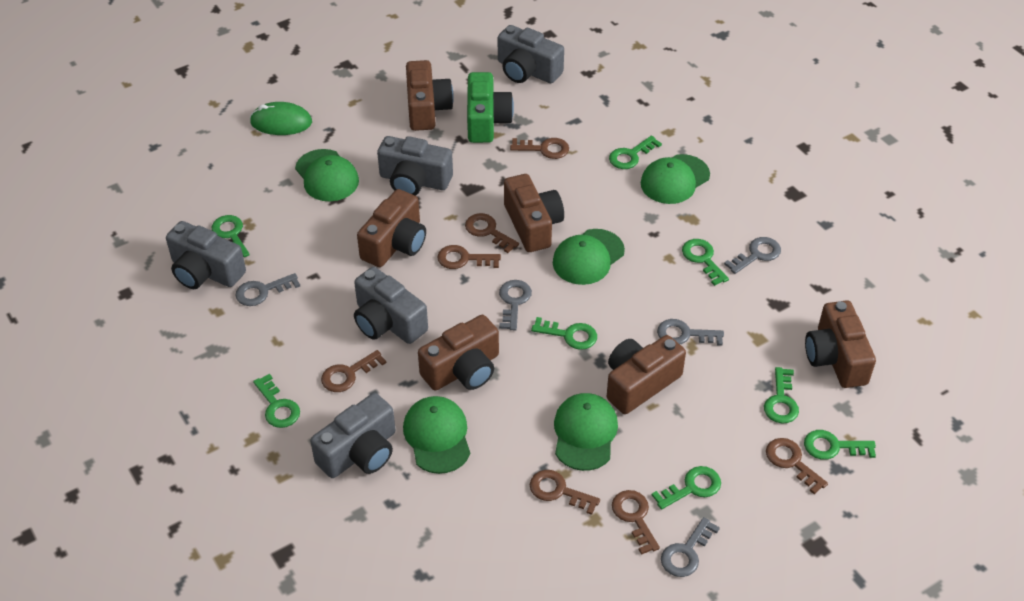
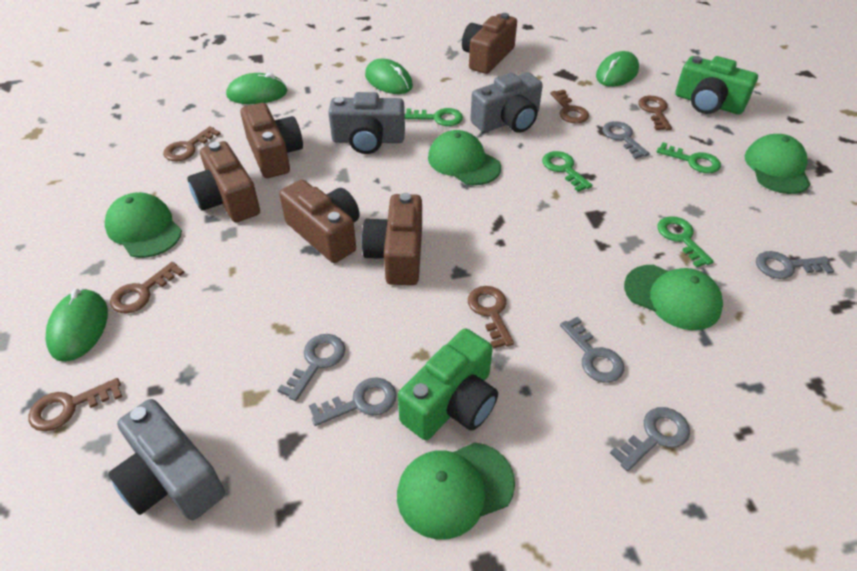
brown camera: 6 -> 5
brown key: 7 -> 6
green camera: 1 -> 2
green key: 8 -> 4
green mouse: 1 -> 4
grey camera: 5 -> 3
grey key: 5 -> 6

